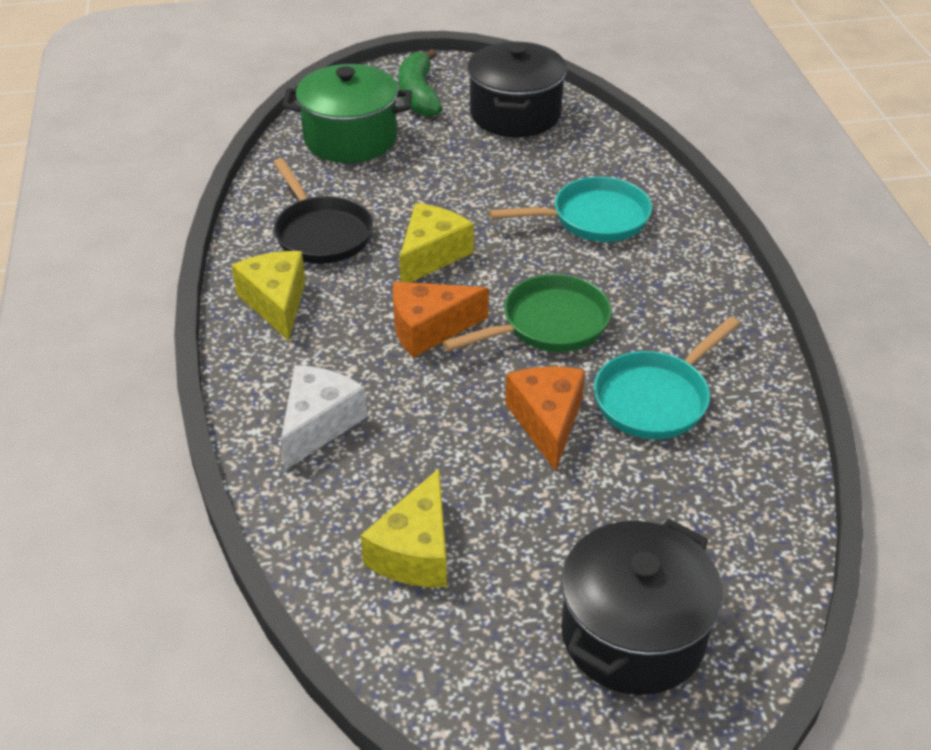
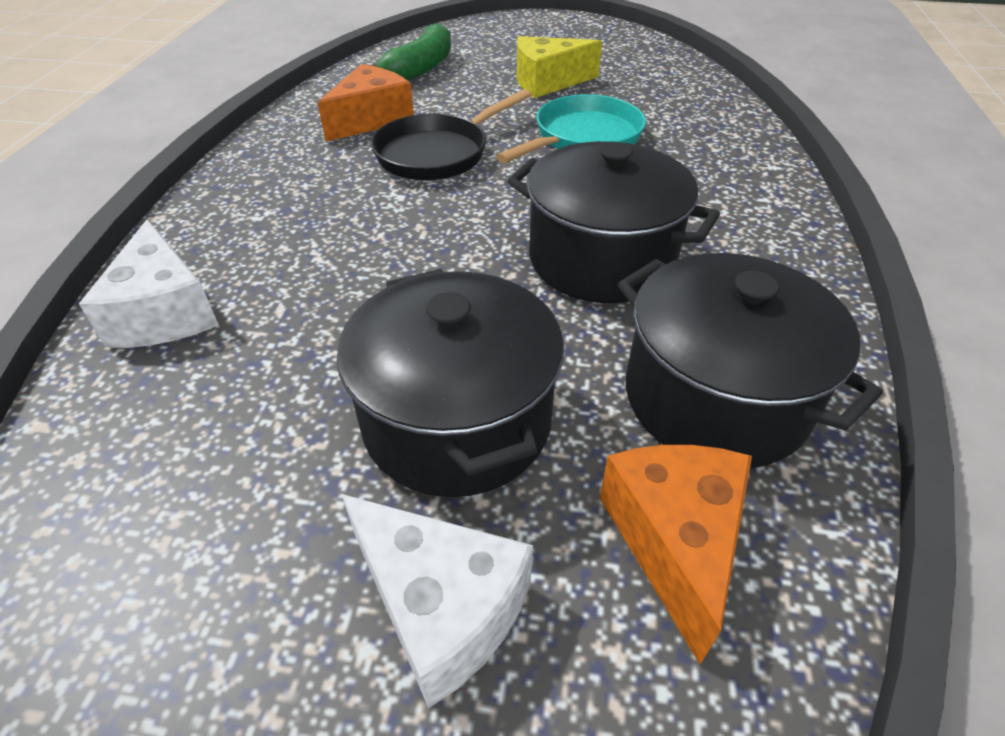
black pot: 2 -> 3
green pan: 1 -> 0
green pot: 1 -> 0
turquoise pan: 2 -> 1
white cheese: 1 -> 2
yellow cheese: 3 -> 1

